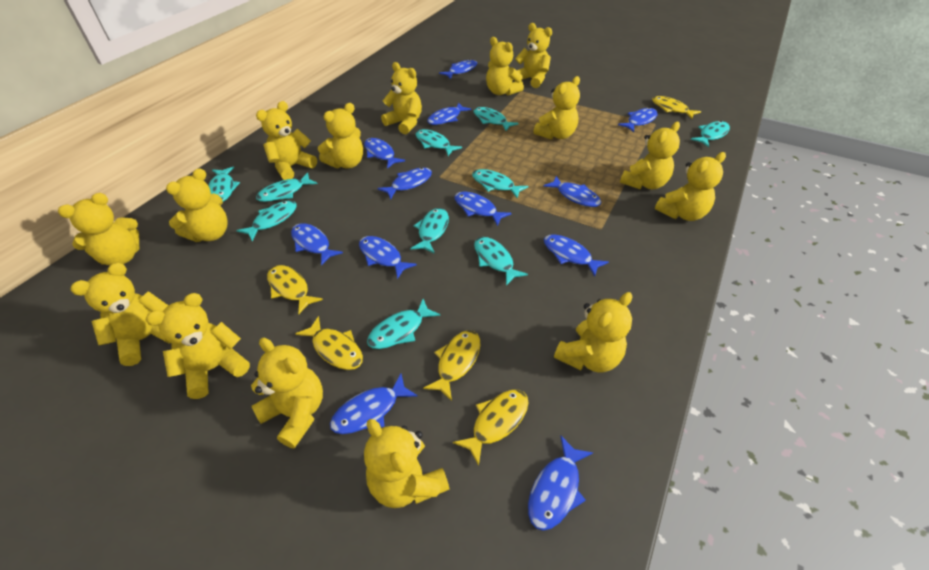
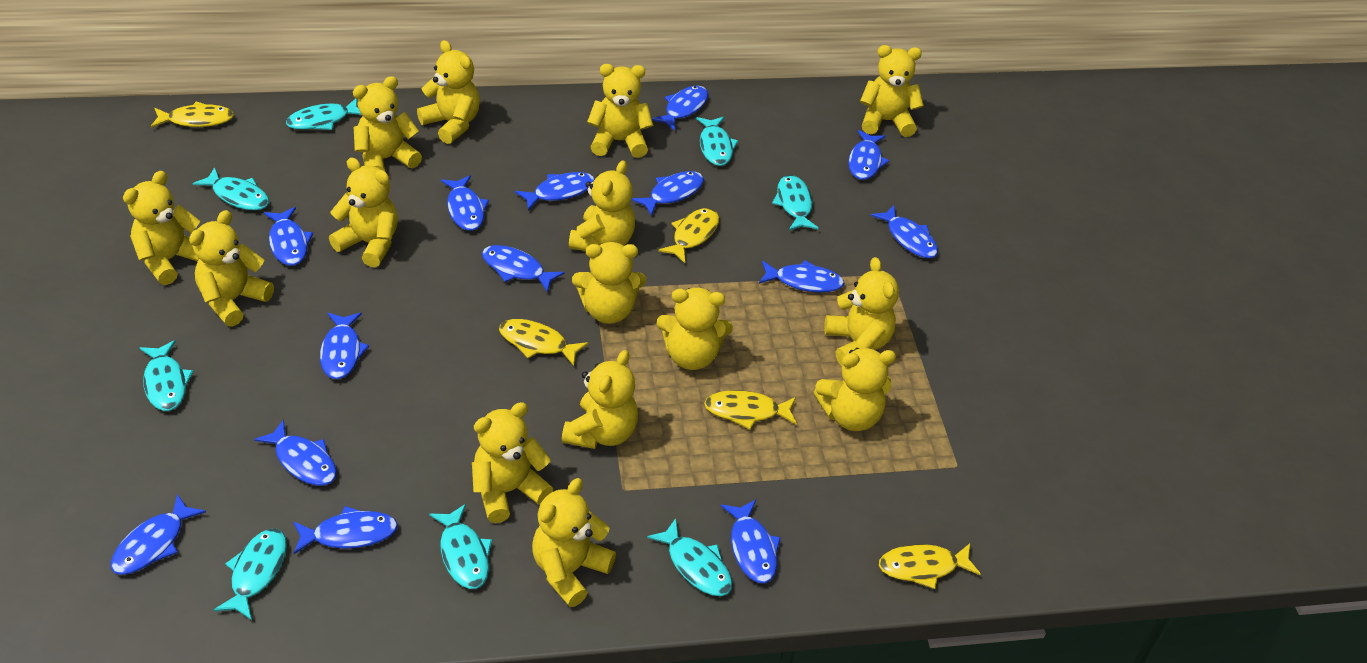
blue fish: 12 -> 14
turquoise fish: 10 -> 8

